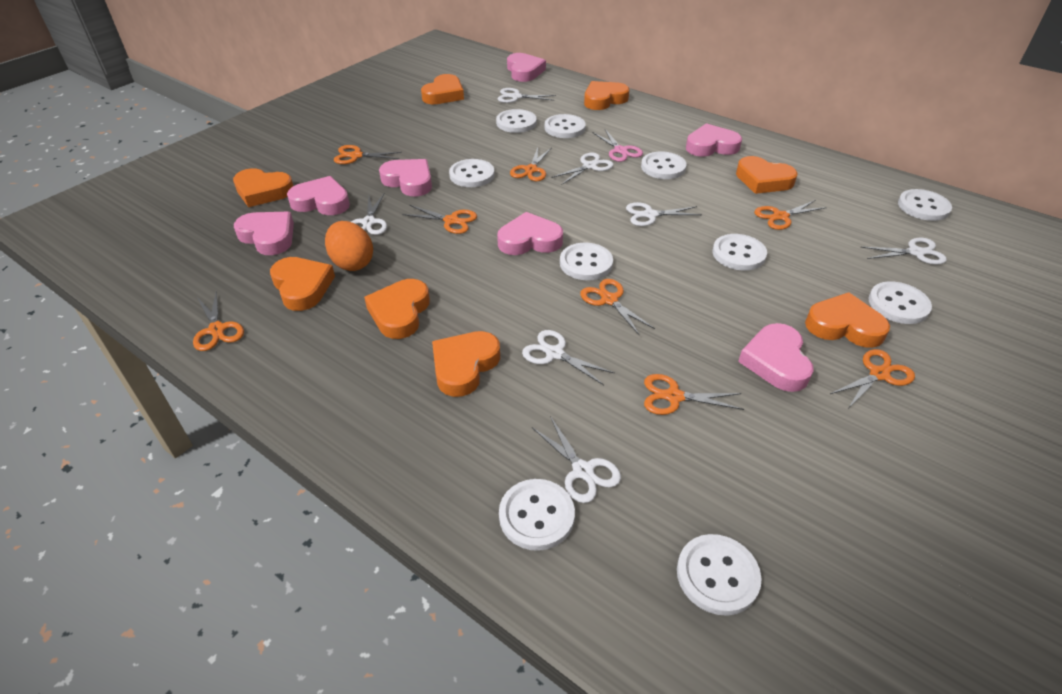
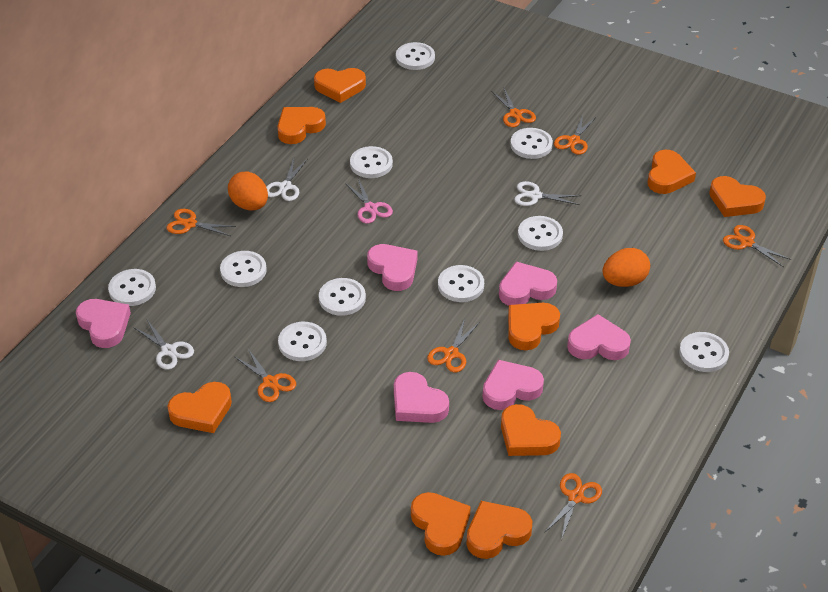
orange egg: 1 -> 2
orange heart: 8 -> 9
orange scissors: 8 -> 7
pink heart: 7 -> 6
white scissors: 7 -> 3

